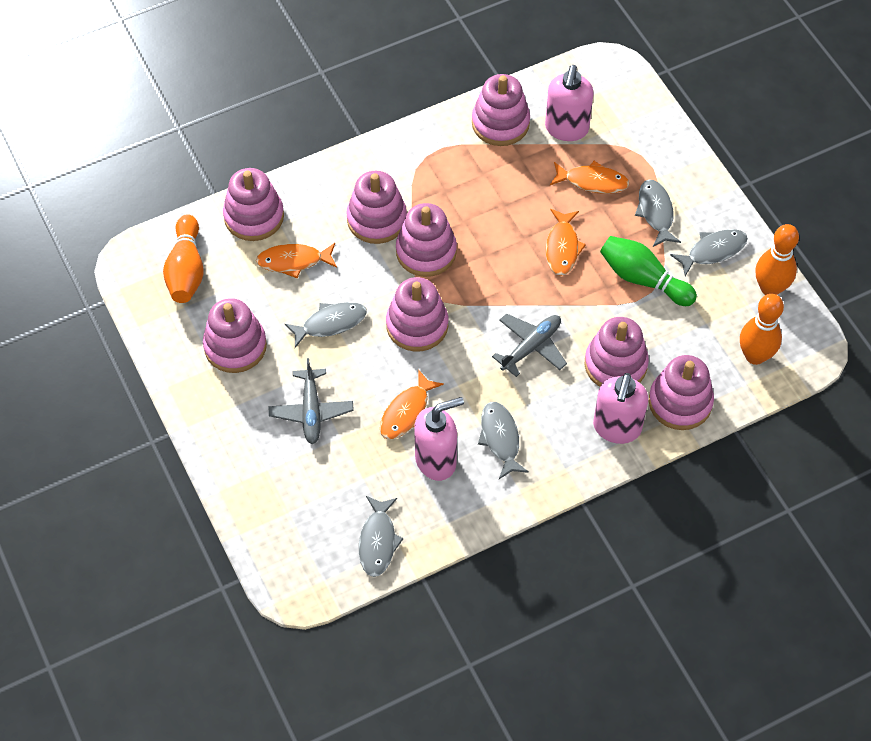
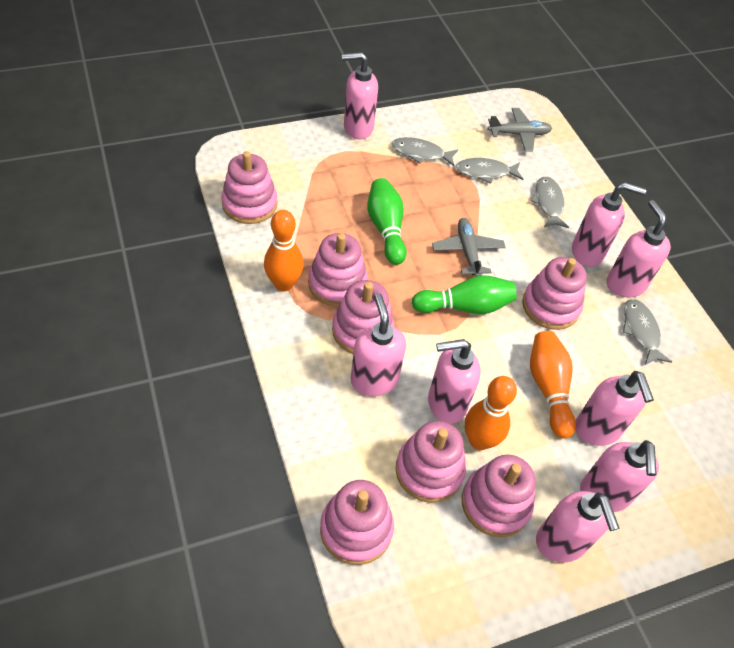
green bowling pin: 1 -> 2
grey fish: 5 -> 4
orange fish: 4 -> 0
pink soap dispenser: 3 -> 8
pink stacking toy: 8 -> 7

